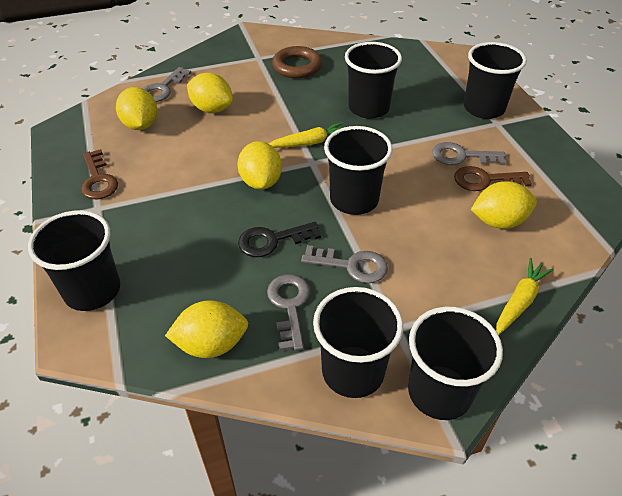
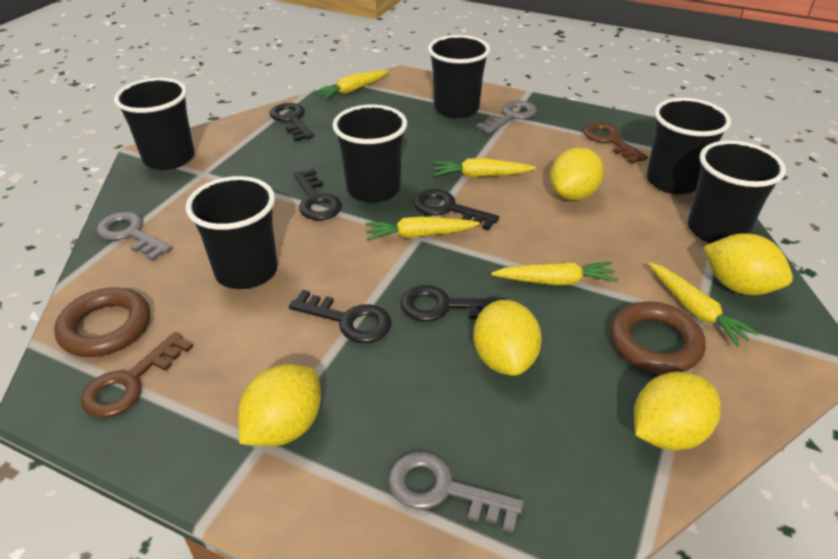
black key: 1 -> 5
brown ring: 1 -> 2
grey key: 4 -> 3
yellow carrot: 2 -> 5

